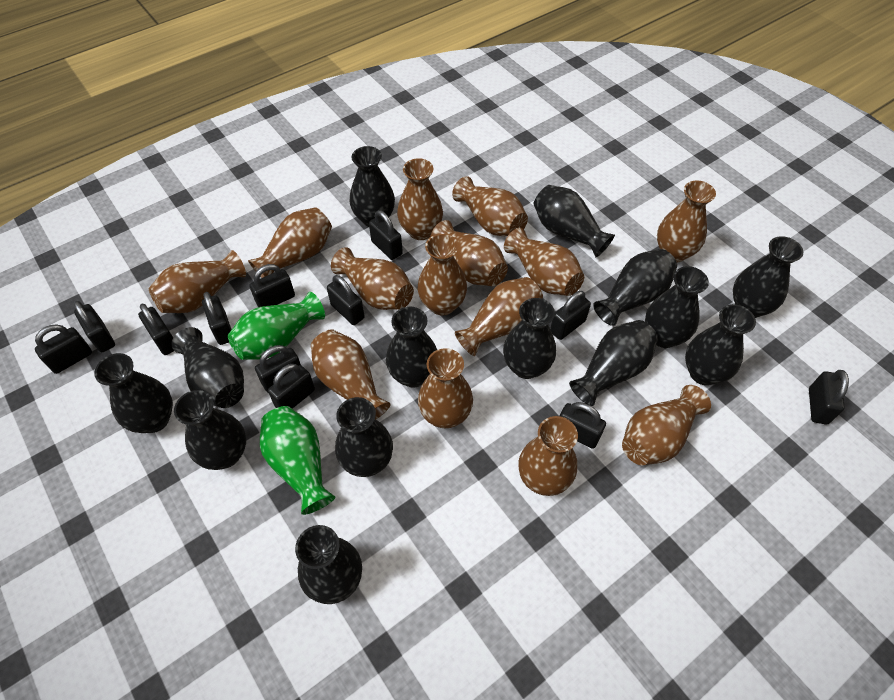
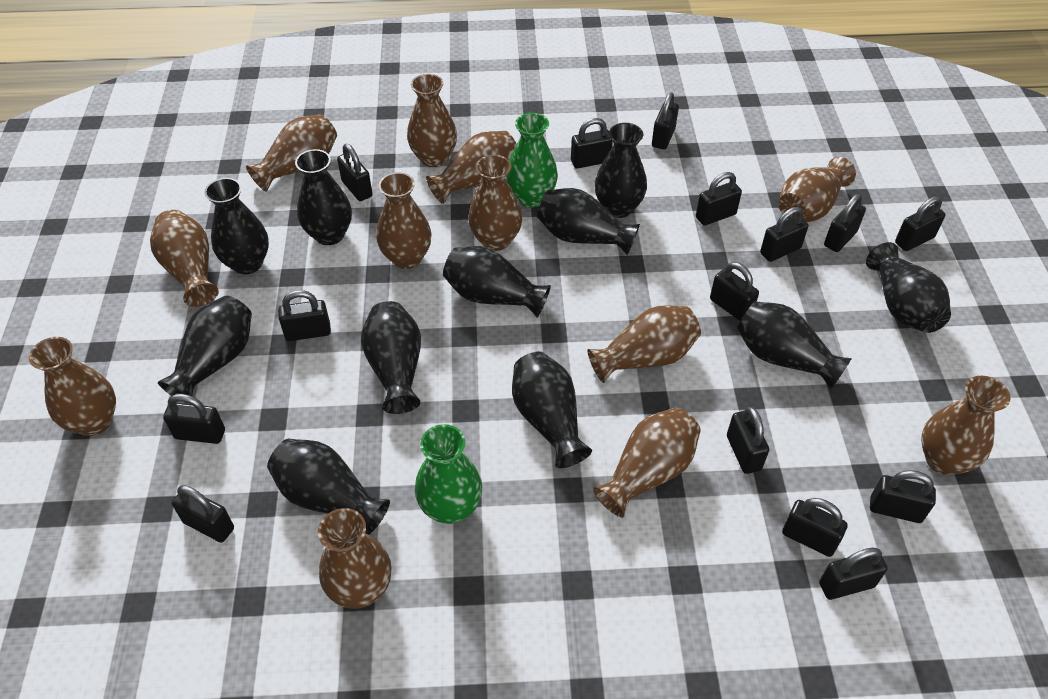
black padlock: 12 -> 15
black vase: 14 -> 11
brown vase: 14 -> 12

